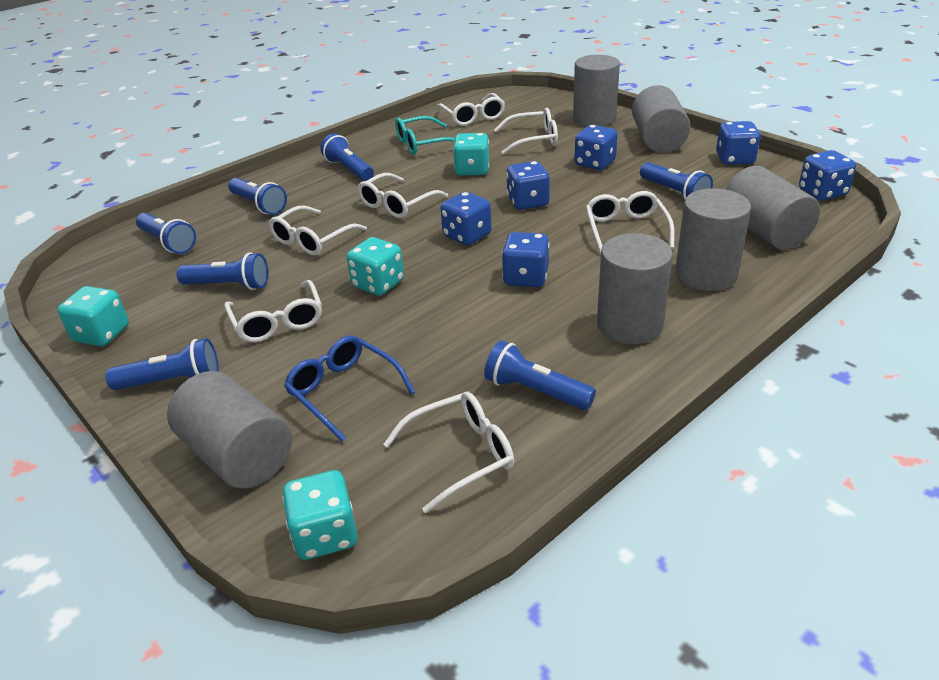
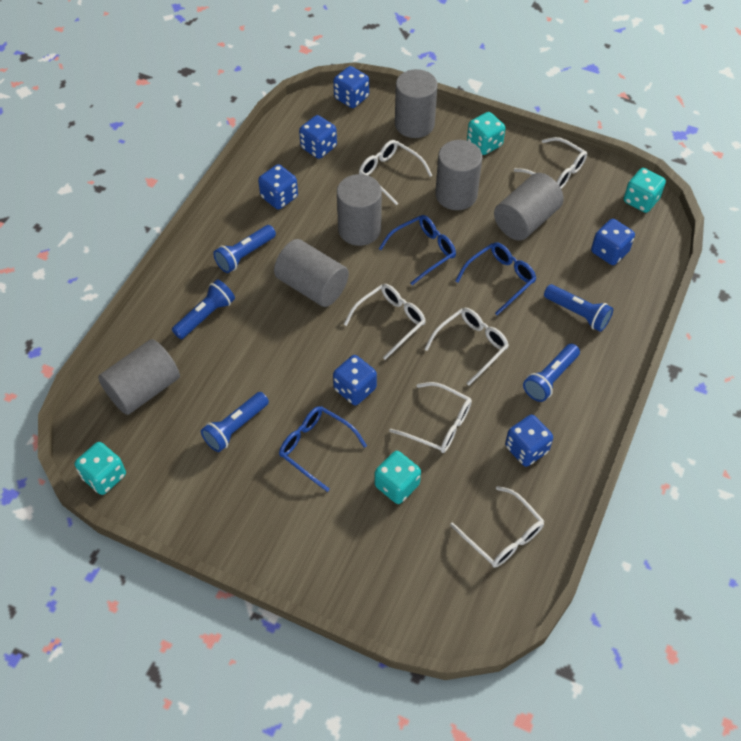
blue flashlight: 7 -> 5
blue glasses: 1 -> 3
turquoise glasses: 1 -> 0
white glasses: 7 -> 6

